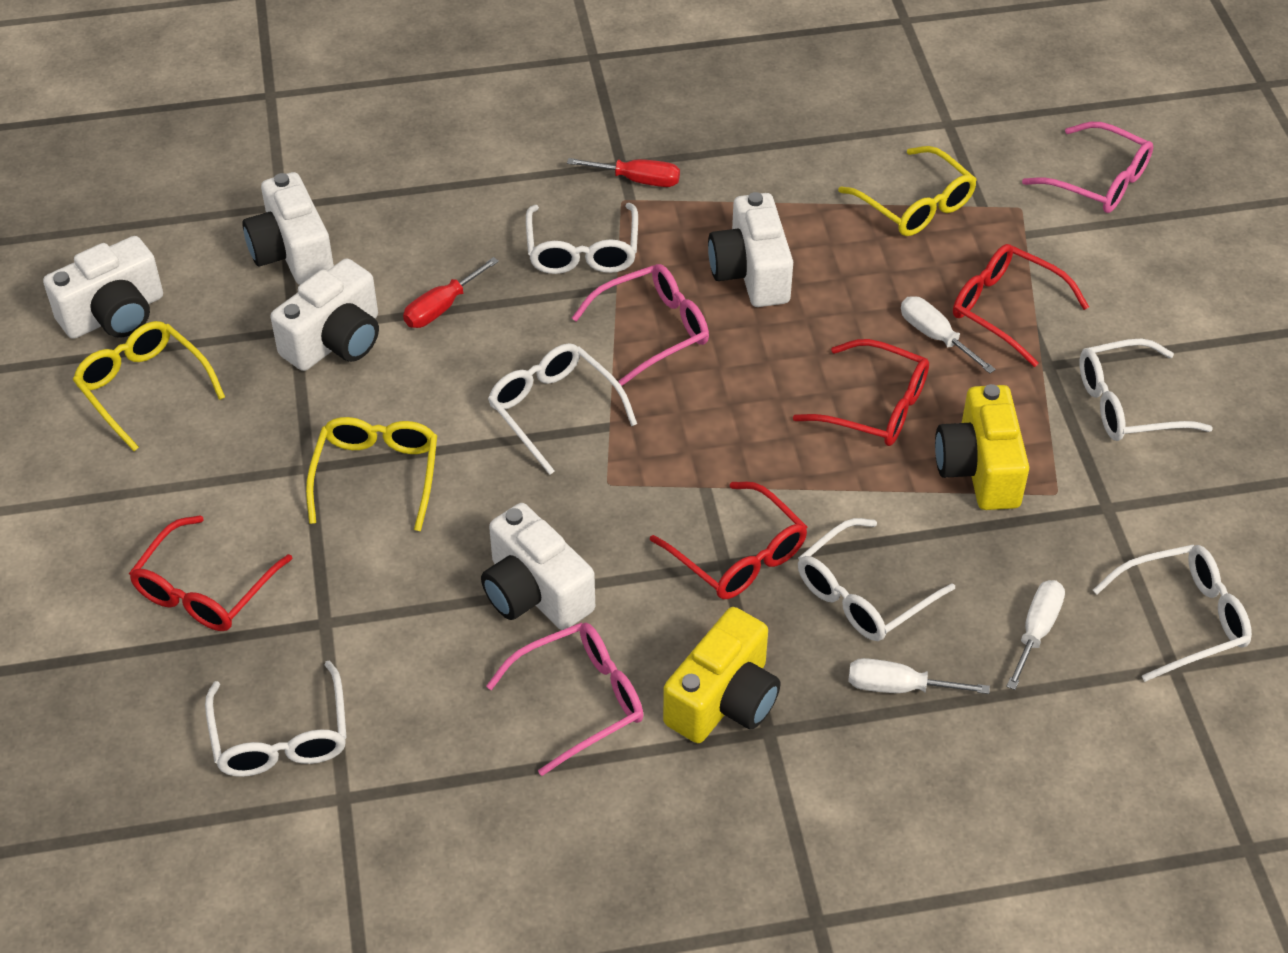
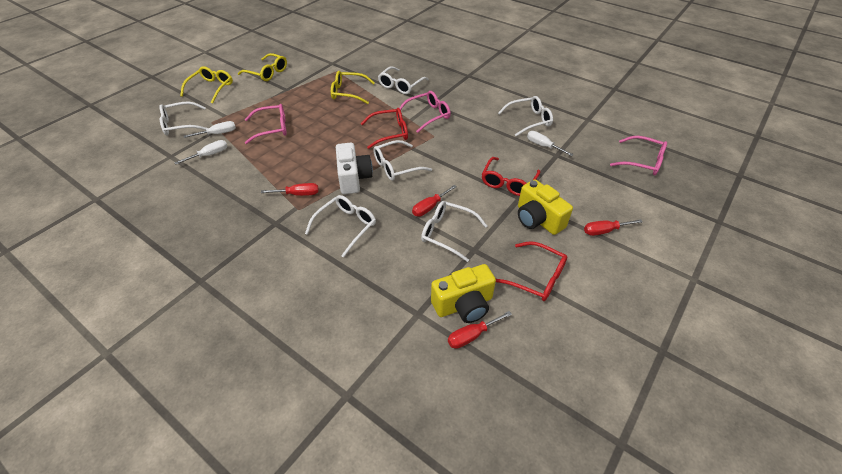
red glasses: 4 -> 3
red screwdriver: 2 -> 4
white camera: 5 -> 1

